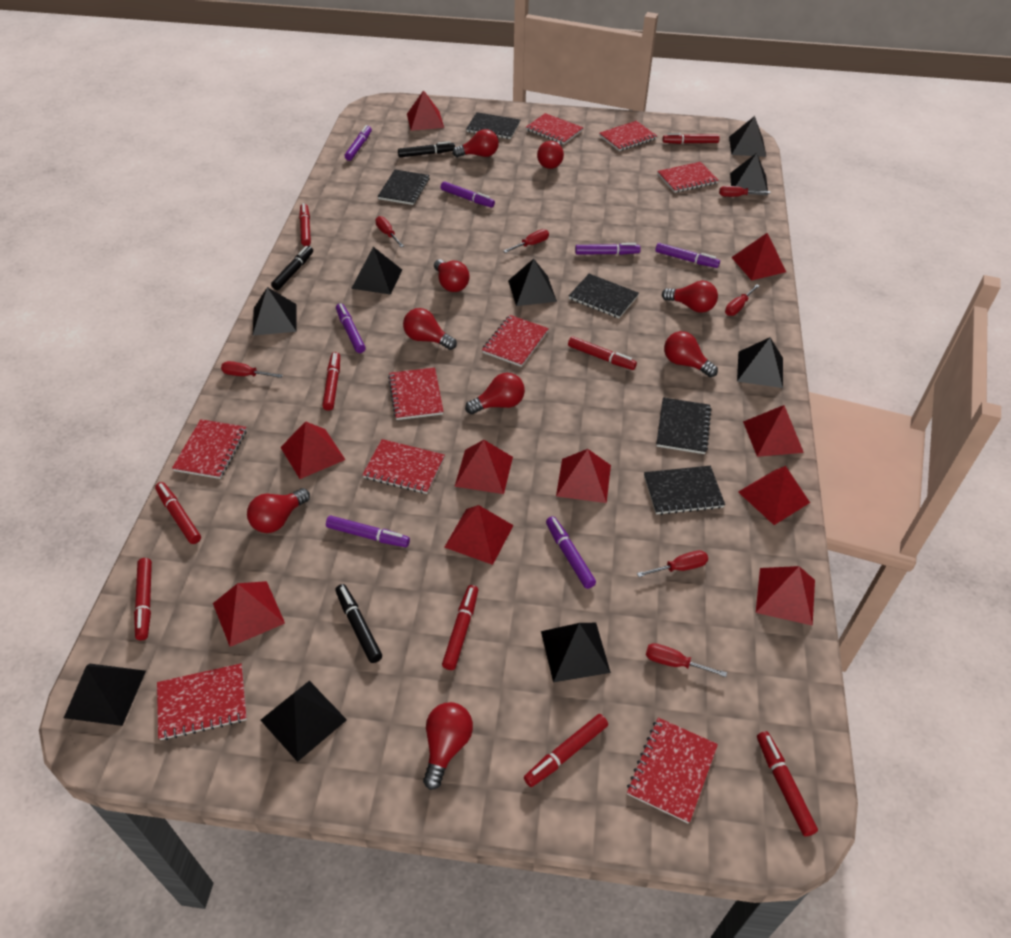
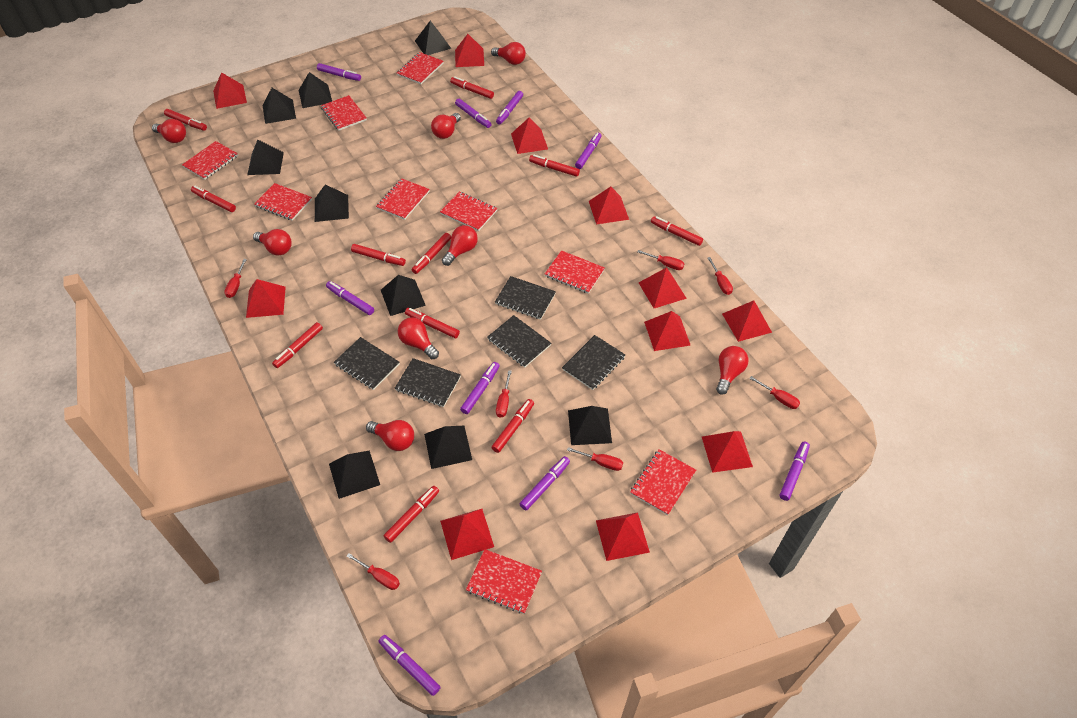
black marker: 3 -> 0
purple marker: 7 -> 9
red light bulb: 9 -> 8
red marker: 9 -> 11
red pyramid: 10 -> 11

